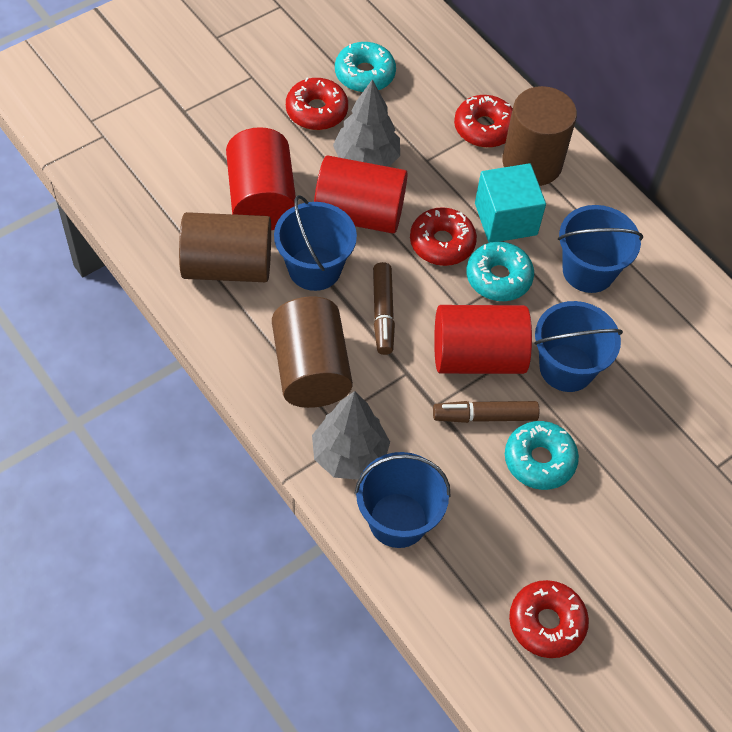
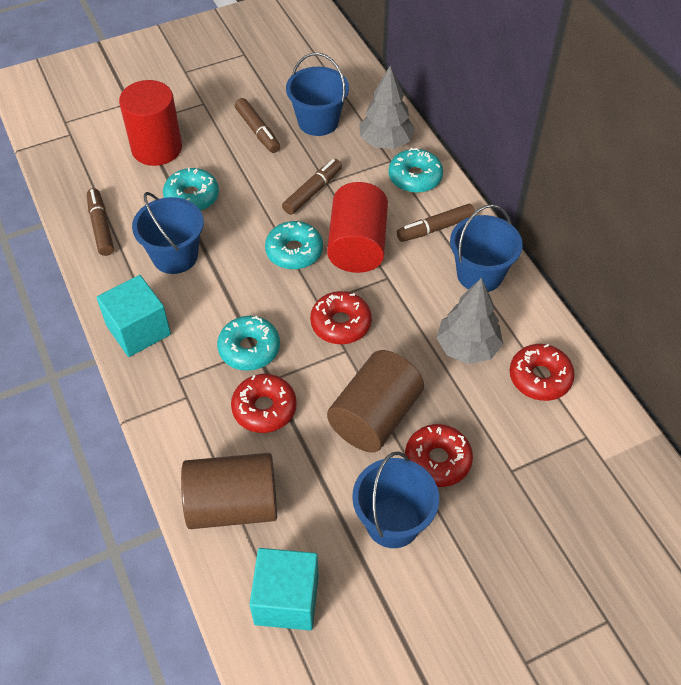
brown cylinder: 3 -> 2
brown marker: 2 -> 4
red cylinder: 3 -> 2
turquoise cube: 1 -> 2
turquoise donut: 3 -> 4

